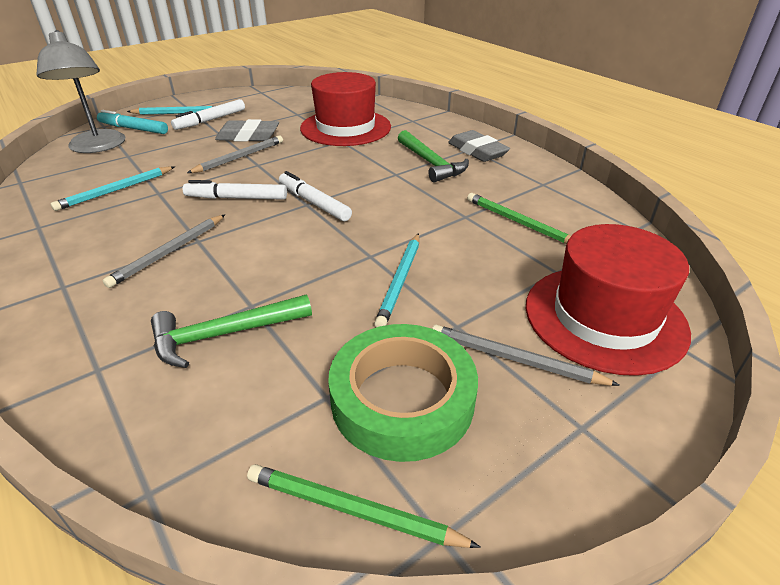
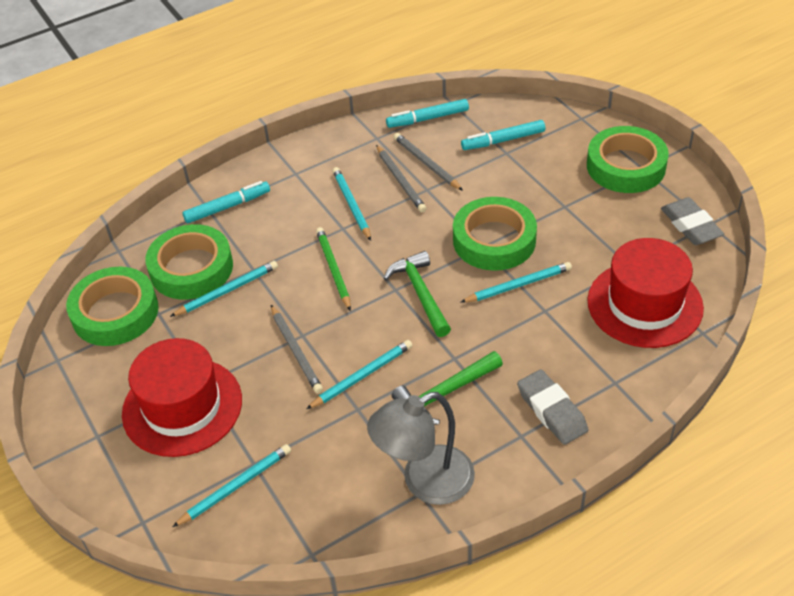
green pencil: 2 -> 1
green tape: 1 -> 4
turquoise marker: 1 -> 3
turquoise pencil: 3 -> 5
white marker: 3 -> 0

